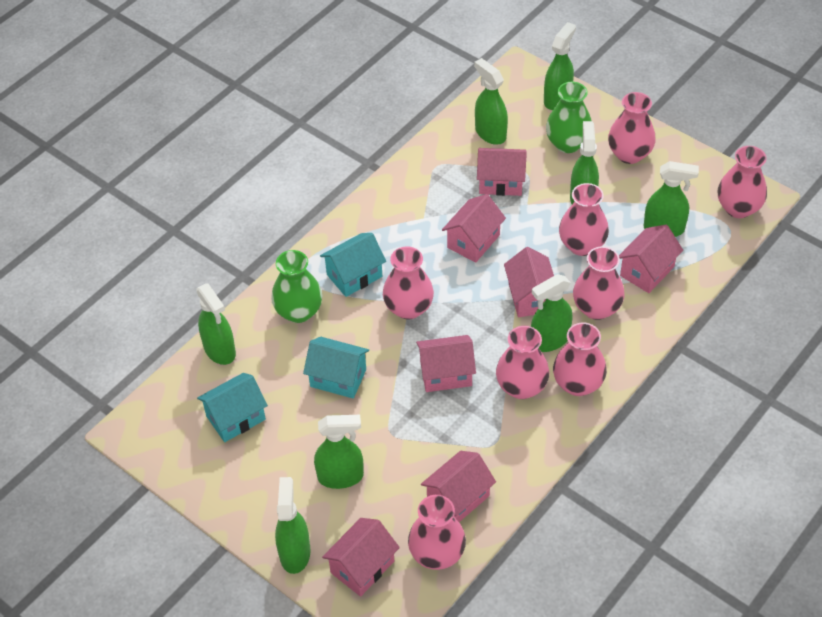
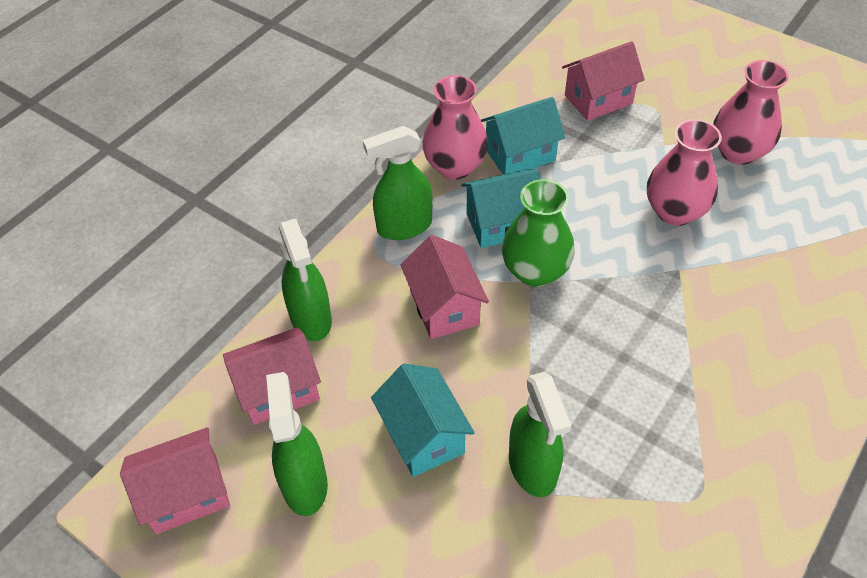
green spray bottle: 8 -> 4
green vase: 2 -> 1
pink house: 7 -> 4
pink vase: 8 -> 3

